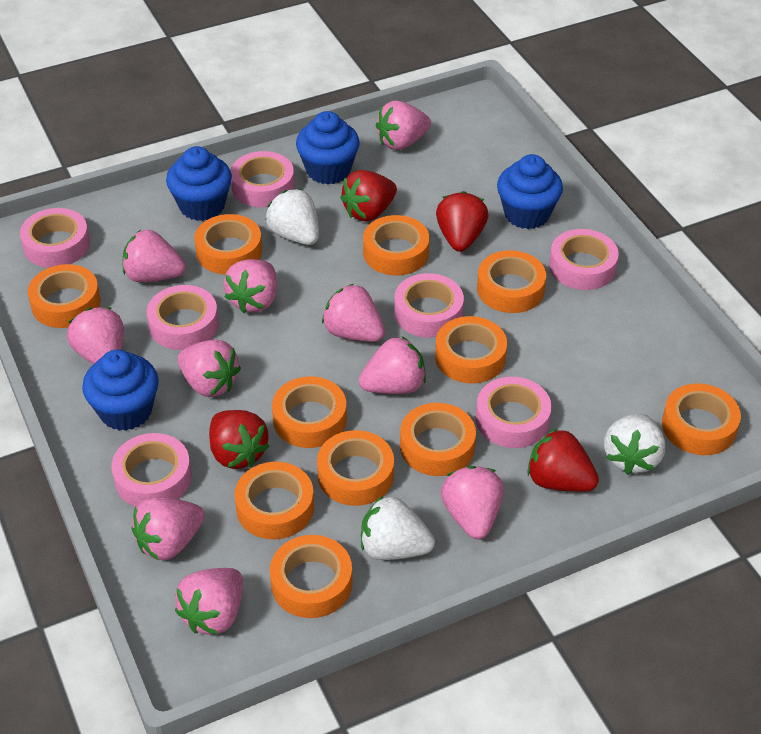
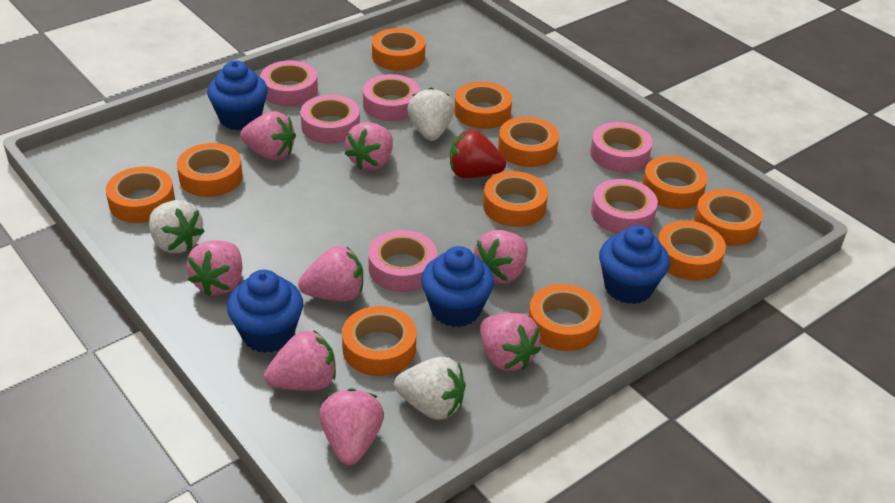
pink strawberry: 10 -> 8
pink tape: 7 -> 6
red strawberry: 4 -> 1

